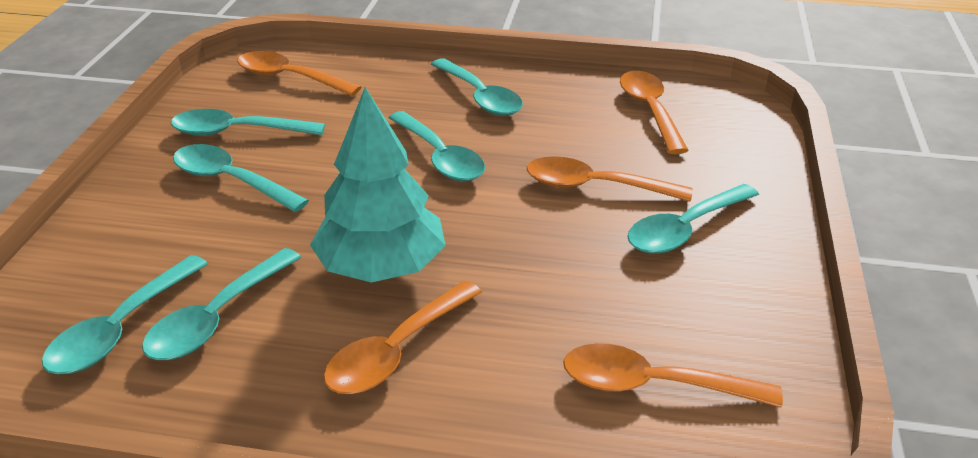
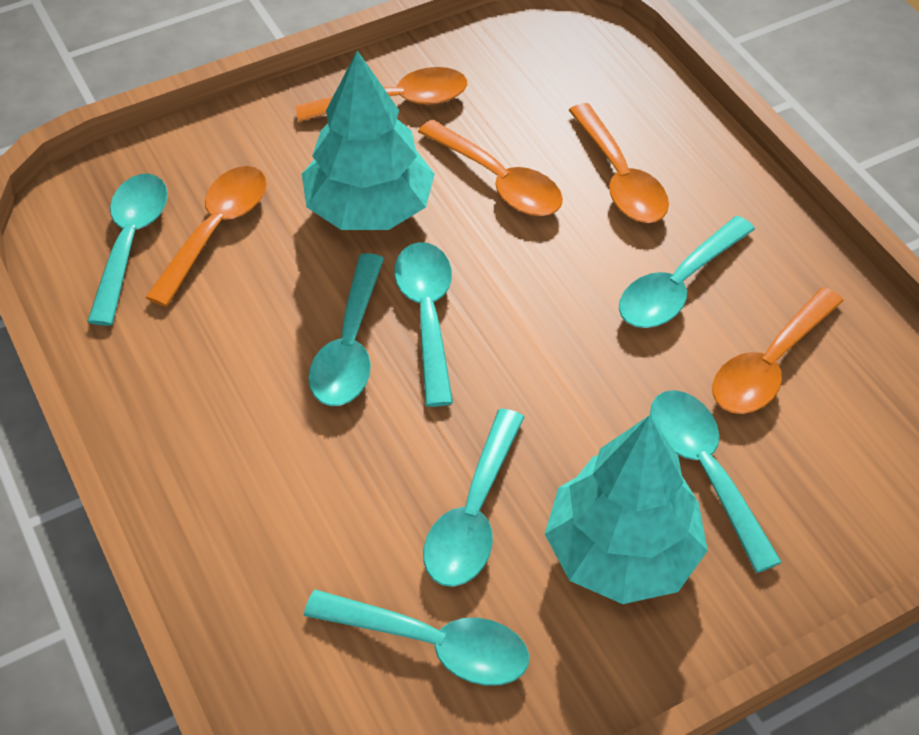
turquoise tree: 1 -> 2

